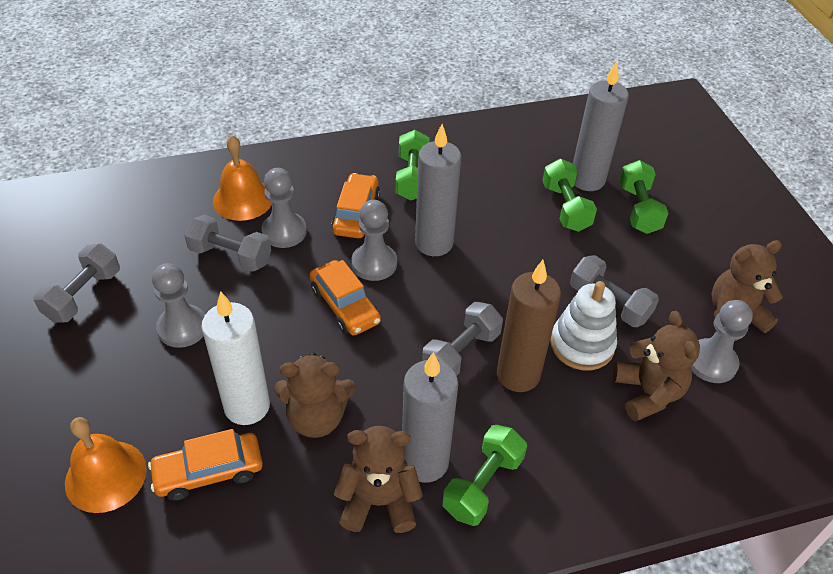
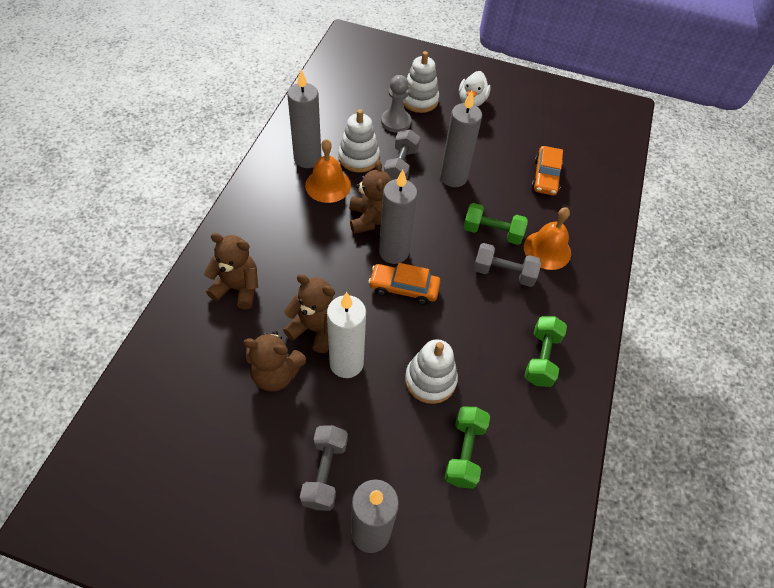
brown candle: 1 -> 0
green dumbbell: 4 -> 3
grey candle: 3 -> 4
grey dumbbell: 4 -> 3
grey pawn: 4 -> 1
orange car: 3 -> 2
white duck: 0 -> 1
white stacking toy: 1 -> 3

